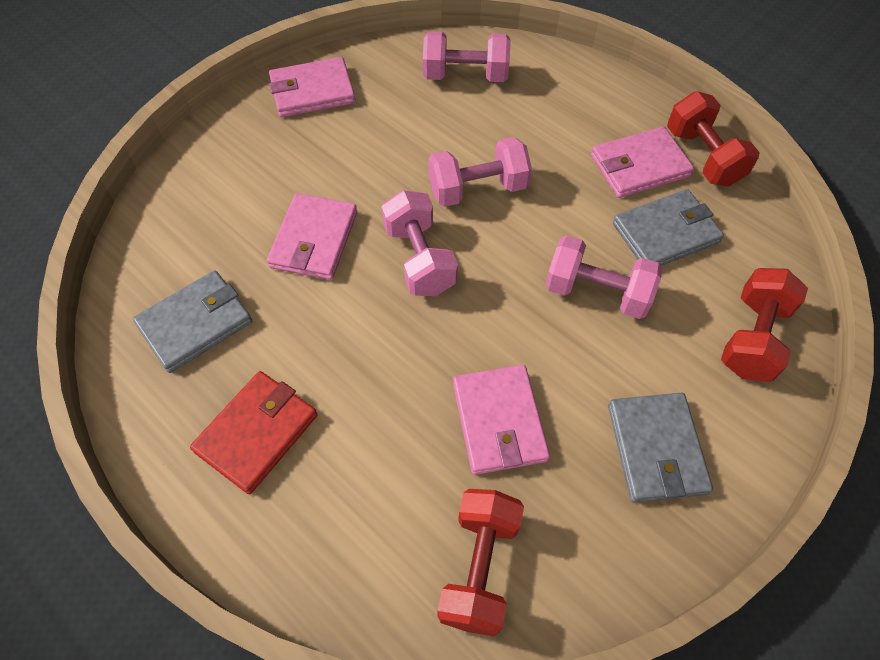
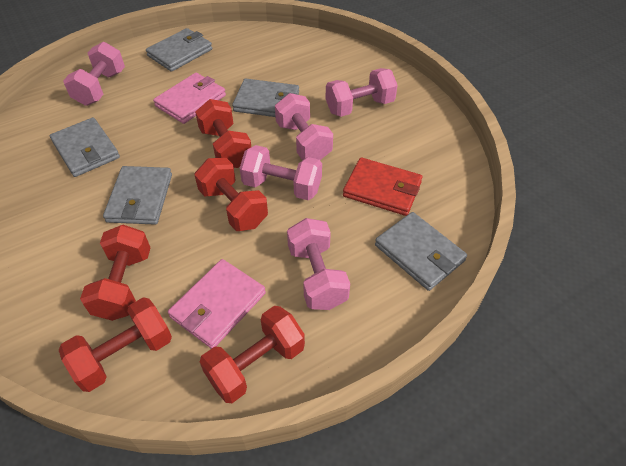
grey wallet: 3 -> 5
pink dumbbell: 4 -> 5
pink wallet: 4 -> 2
red dumbbell: 3 -> 5

